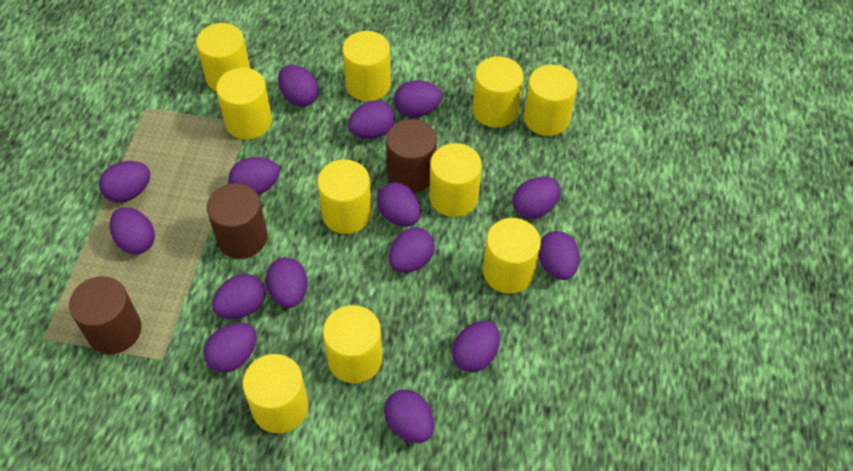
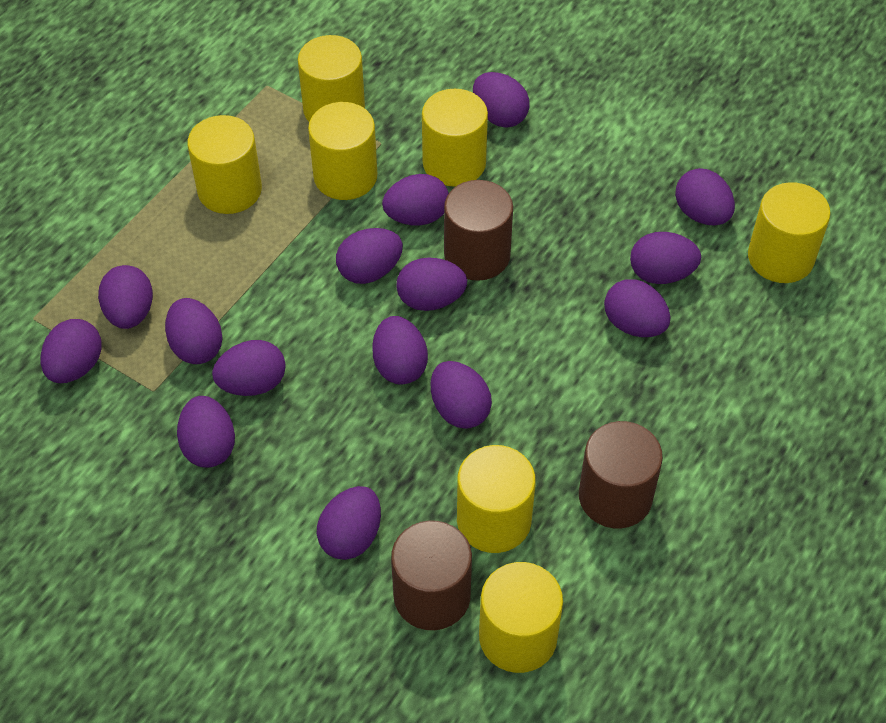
yellow cylinder: 10 -> 7

